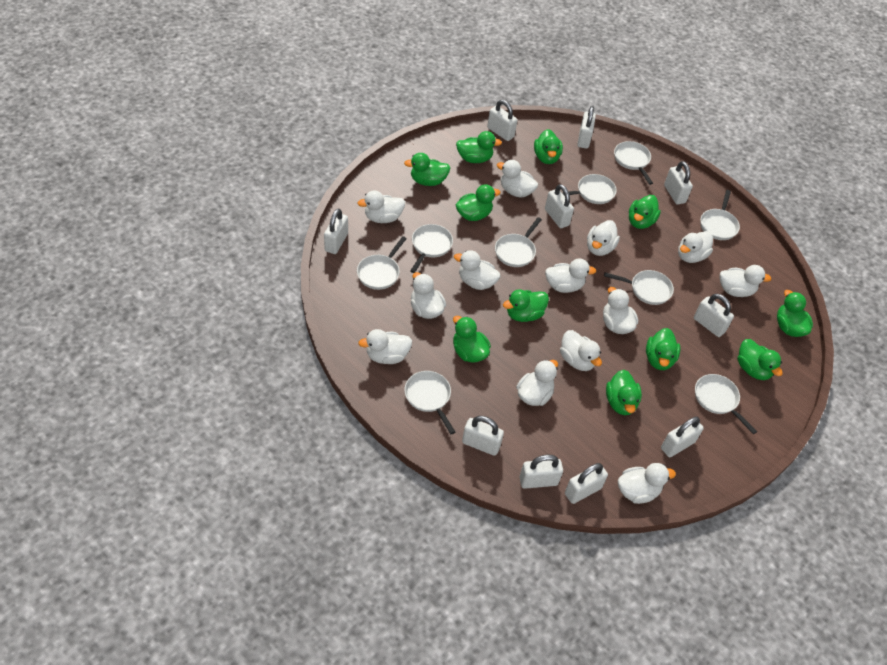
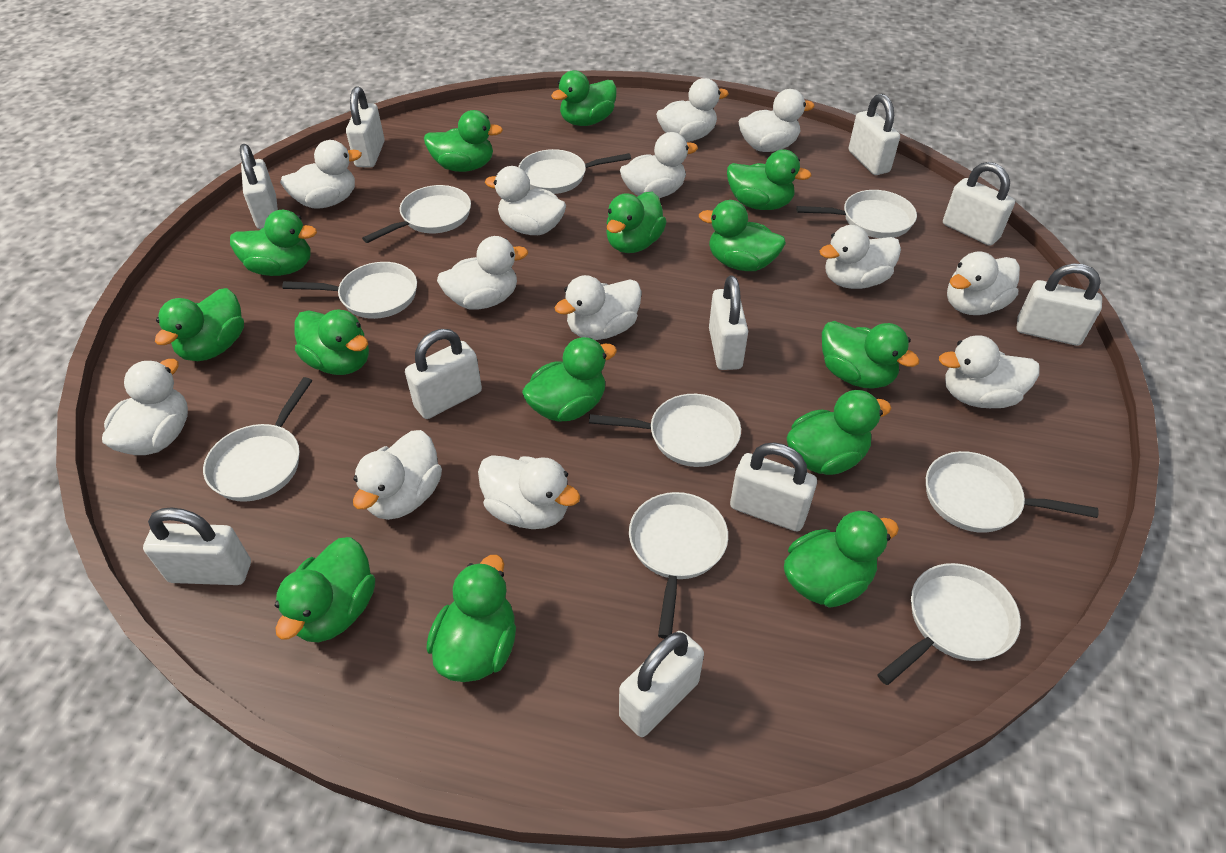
green duck: 11 -> 14

